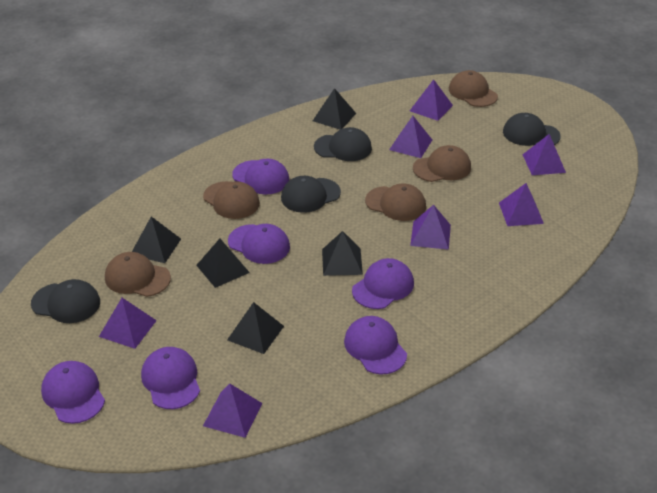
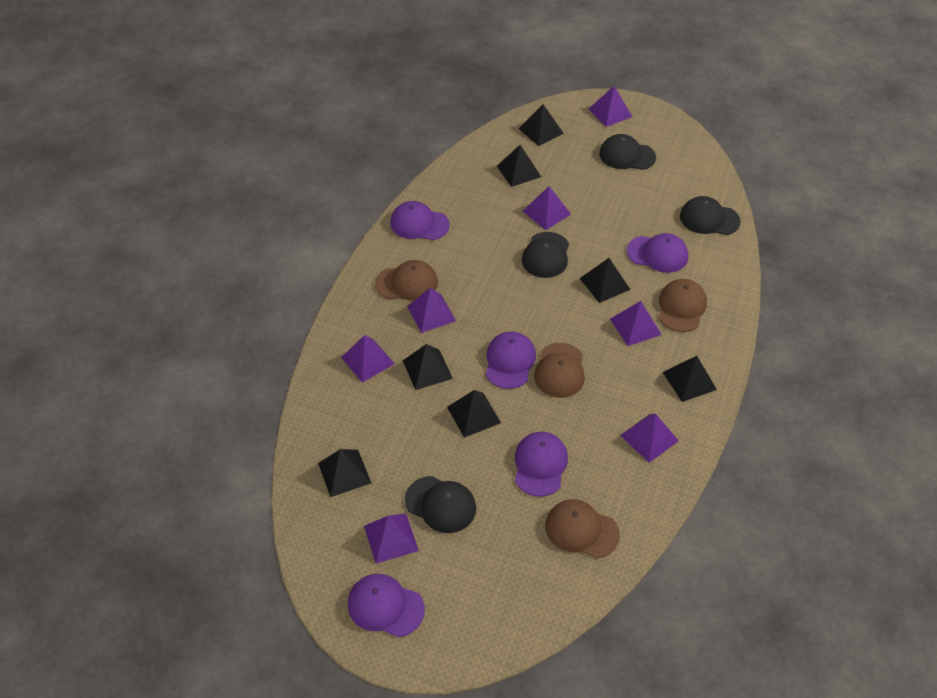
black pyramid: 5 -> 7
brown cap: 5 -> 4
purple cap: 6 -> 5

